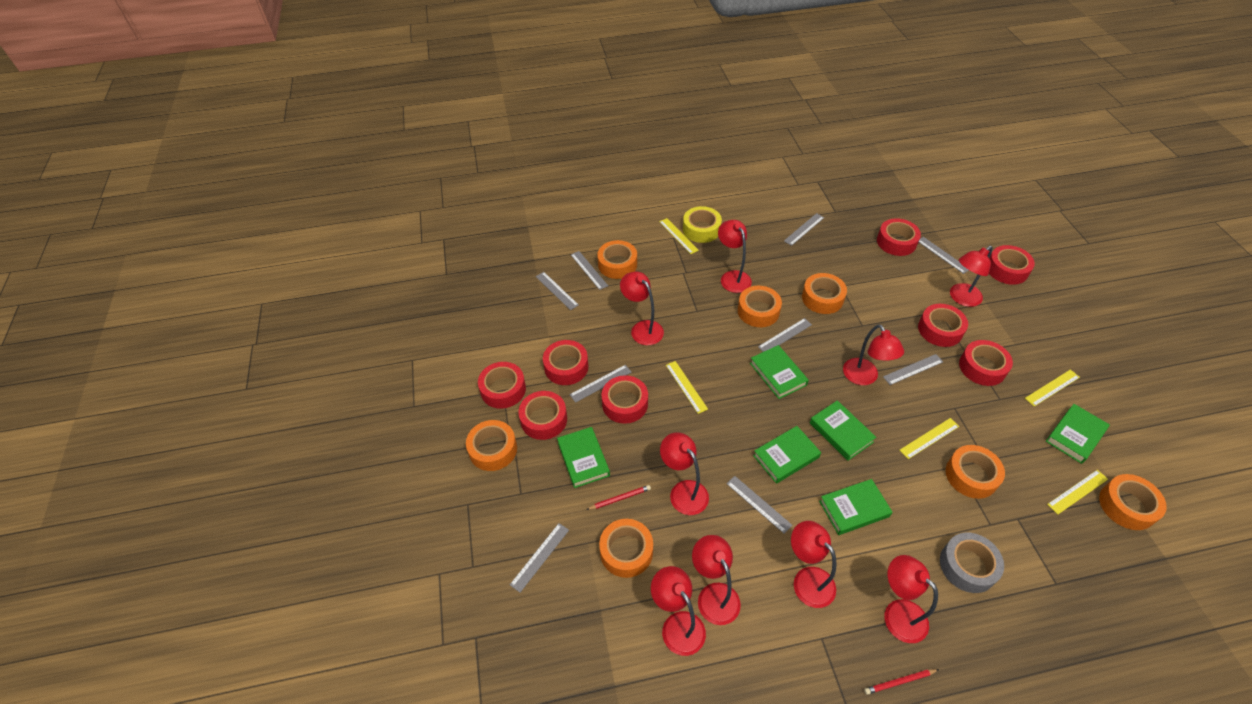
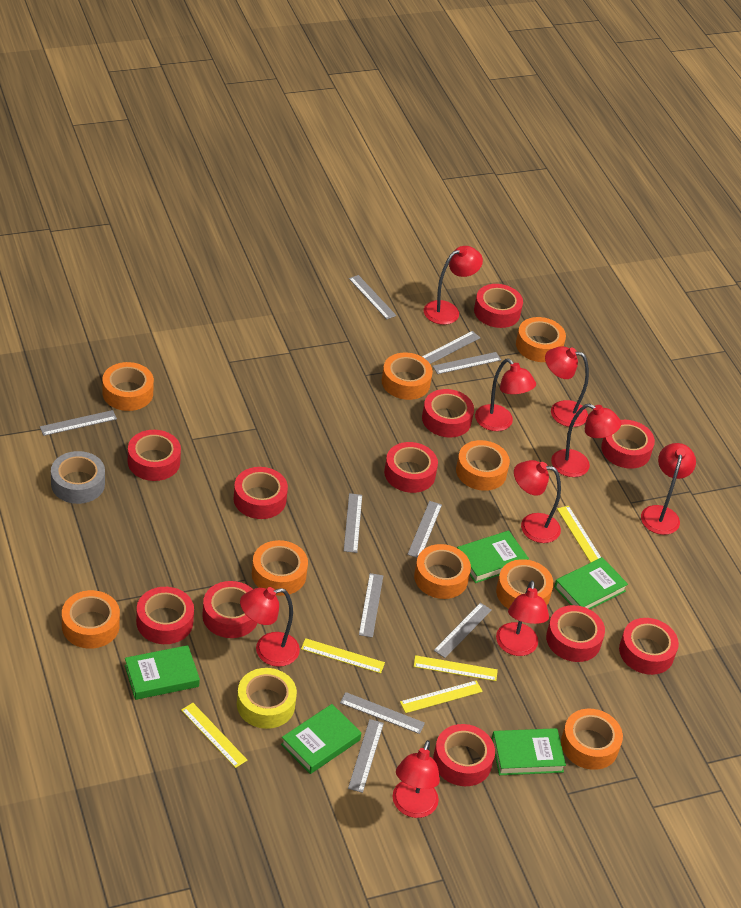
green book: 6 -> 5
grey ruler: 9 -> 10
orange tape: 7 -> 9
red pencil: 2 -> 0
red tape: 8 -> 11

